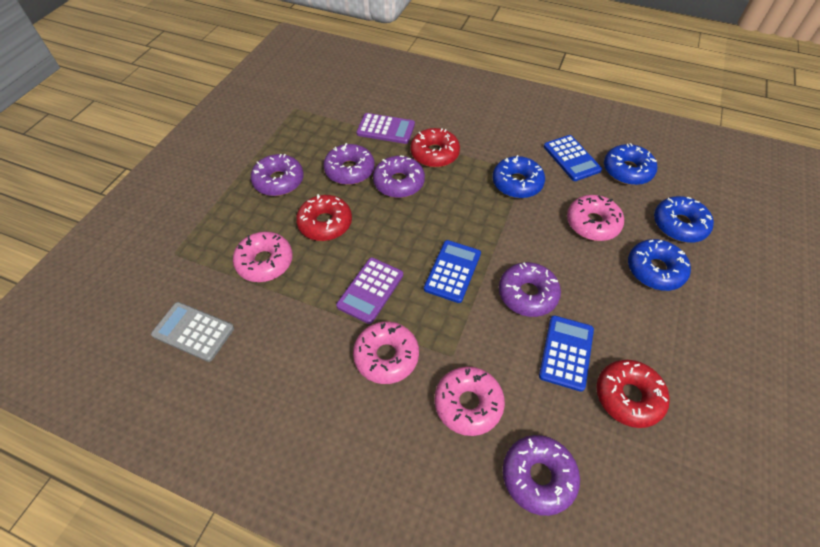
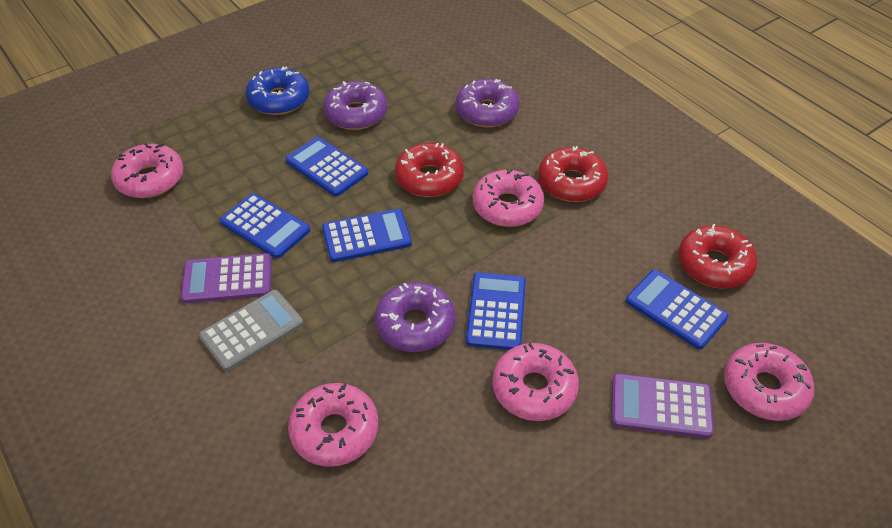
blue calculator: 3 -> 5
blue donut: 4 -> 1
pink donut: 4 -> 5
purple donut: 5 -> 3

